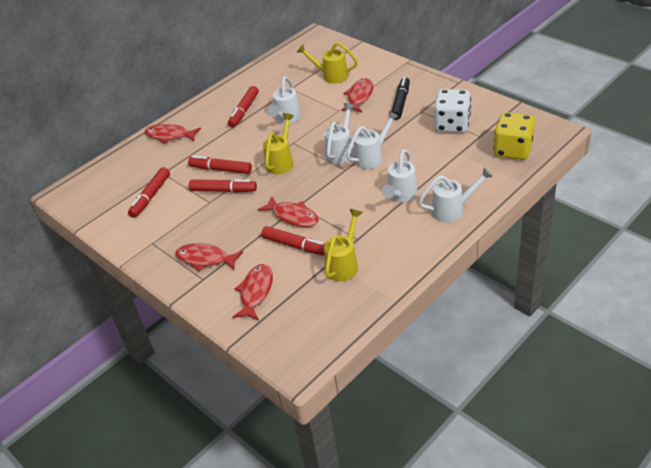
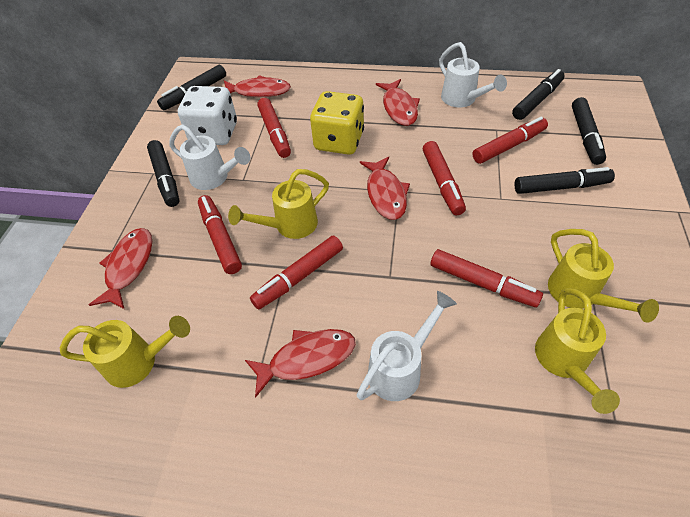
black marker: 1 -> 5
red marker: 5 -> 6
white watering can: 5 -> 3
yellow watering can: 3 -> 4

